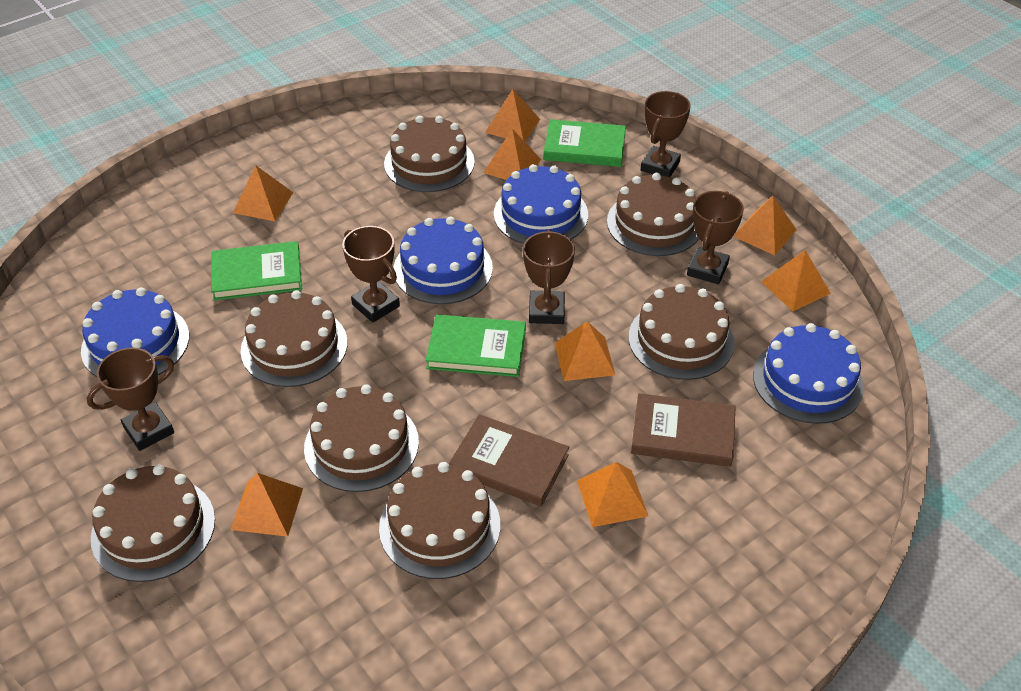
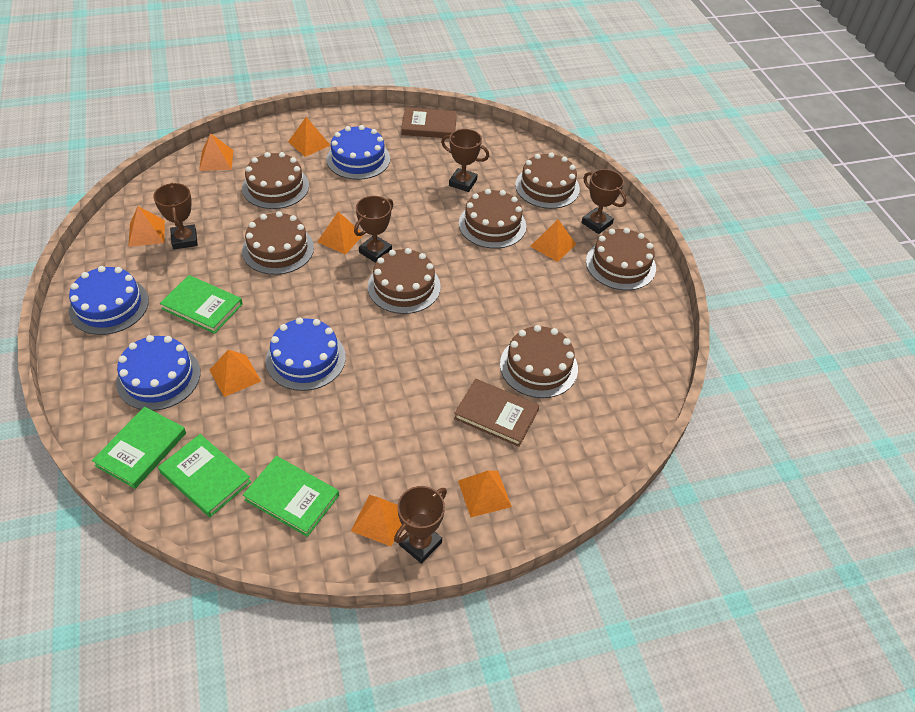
green book: 3 -> 4

